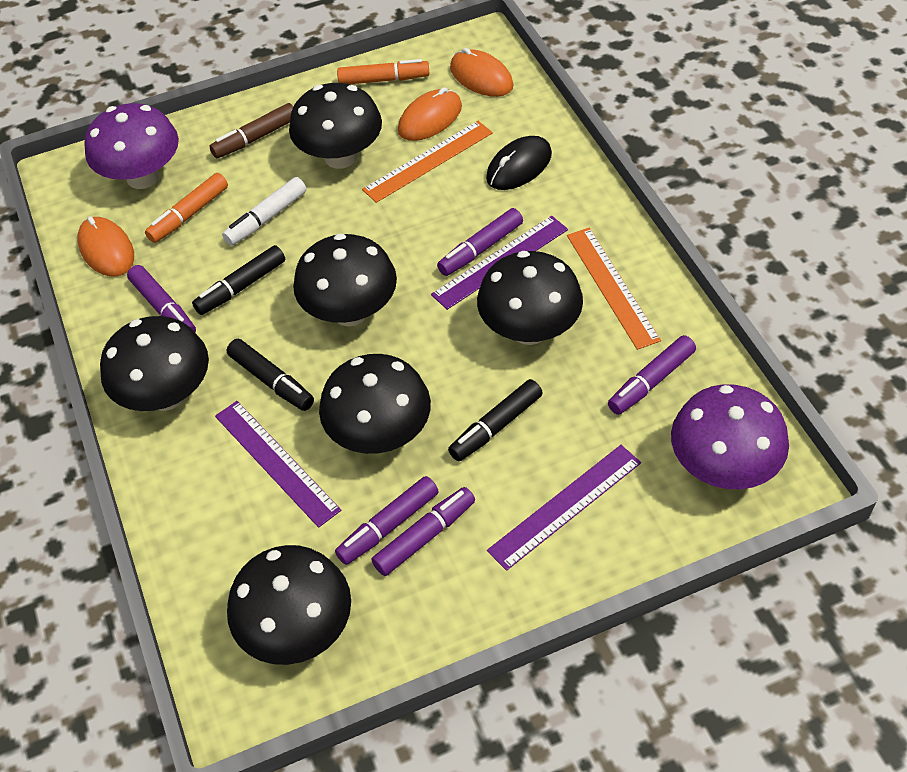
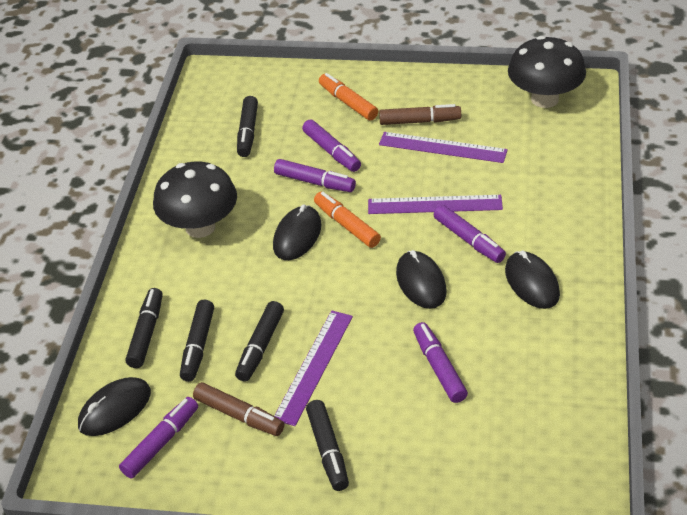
black marker: 3 -> 5
black mouse: 1 -> 4
black mushroom: 6 -> 2
brown marker: 1 -> 2
orange mouse: 3 -> 0
orange ruler: 2 -> 0
purple mushroom: 2 -> 0
white marker: 1 -> 0

